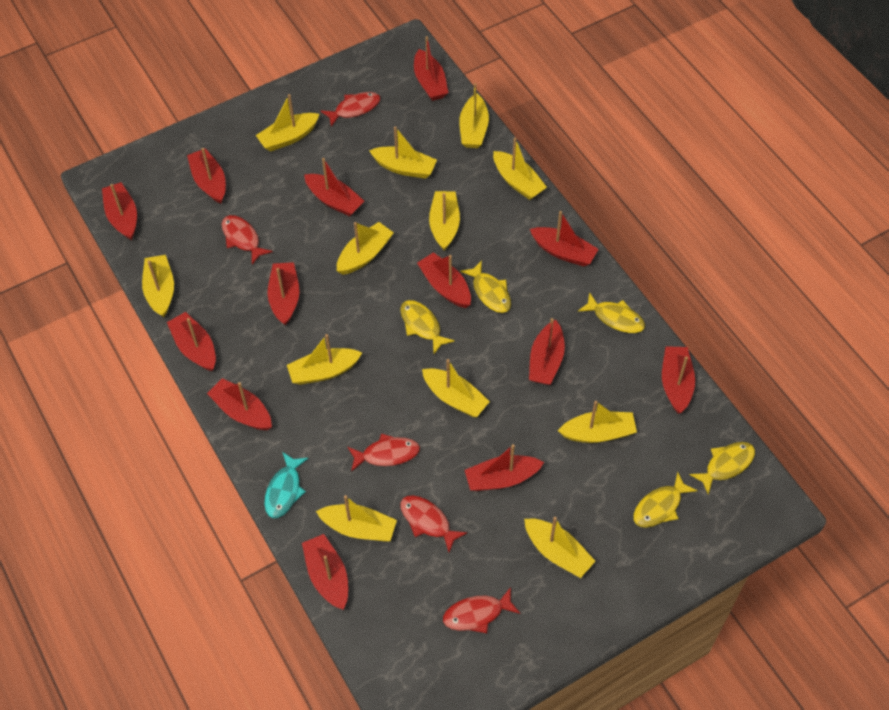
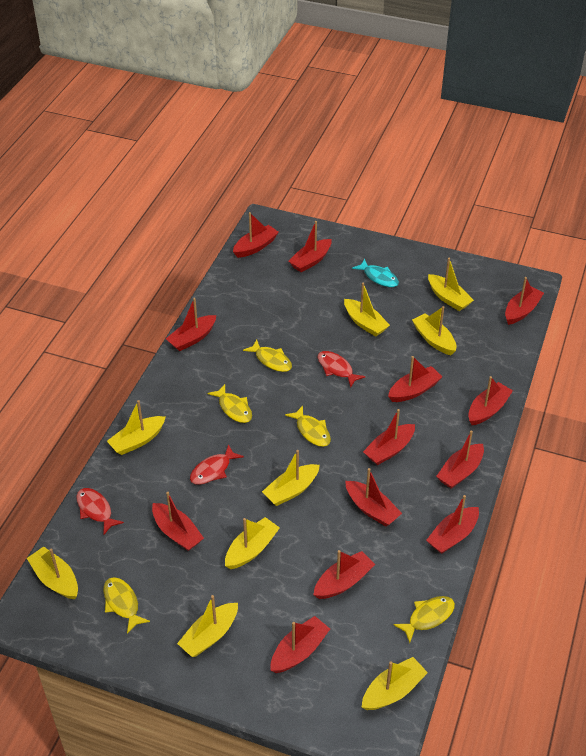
red fish: 5 -> 3
yellow boat: 12 -> 9

